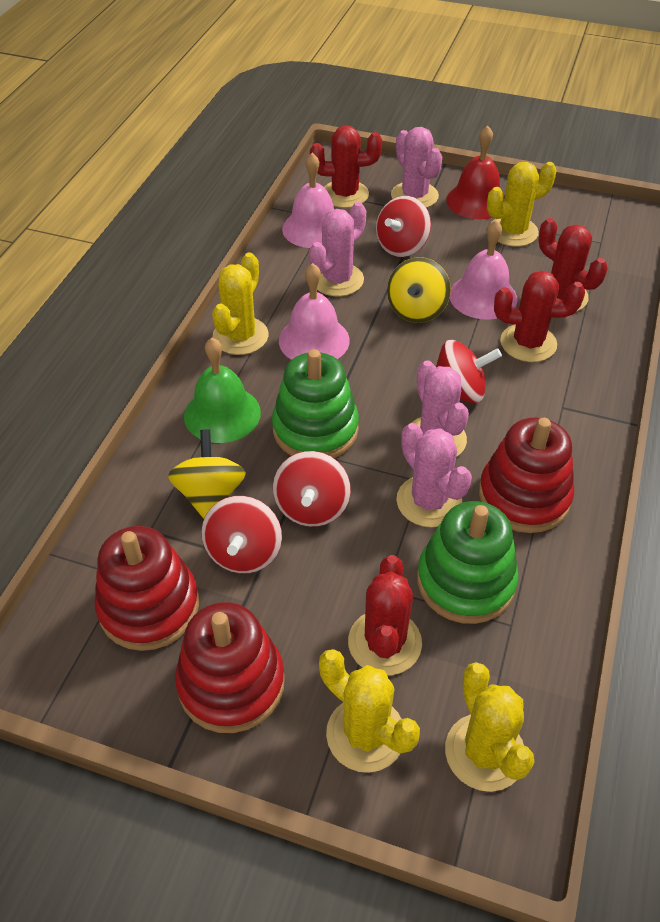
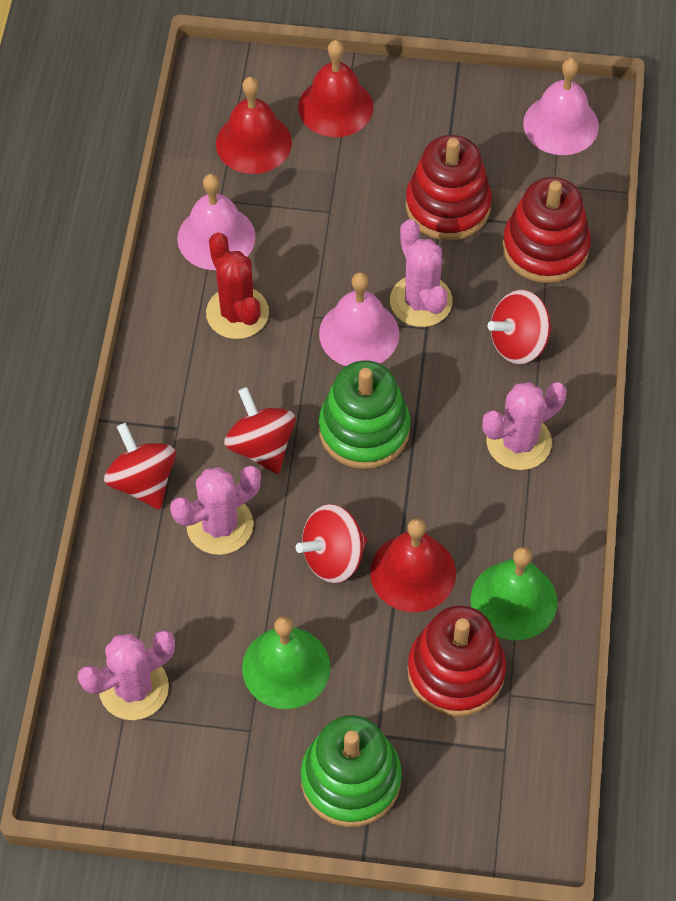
green bell: 1 -> 2
red bell: 1 -> 3
red cactus: 4 -> 1
yellow cactus: 4 -> 0
yellow spinning top: 2 -> 0

